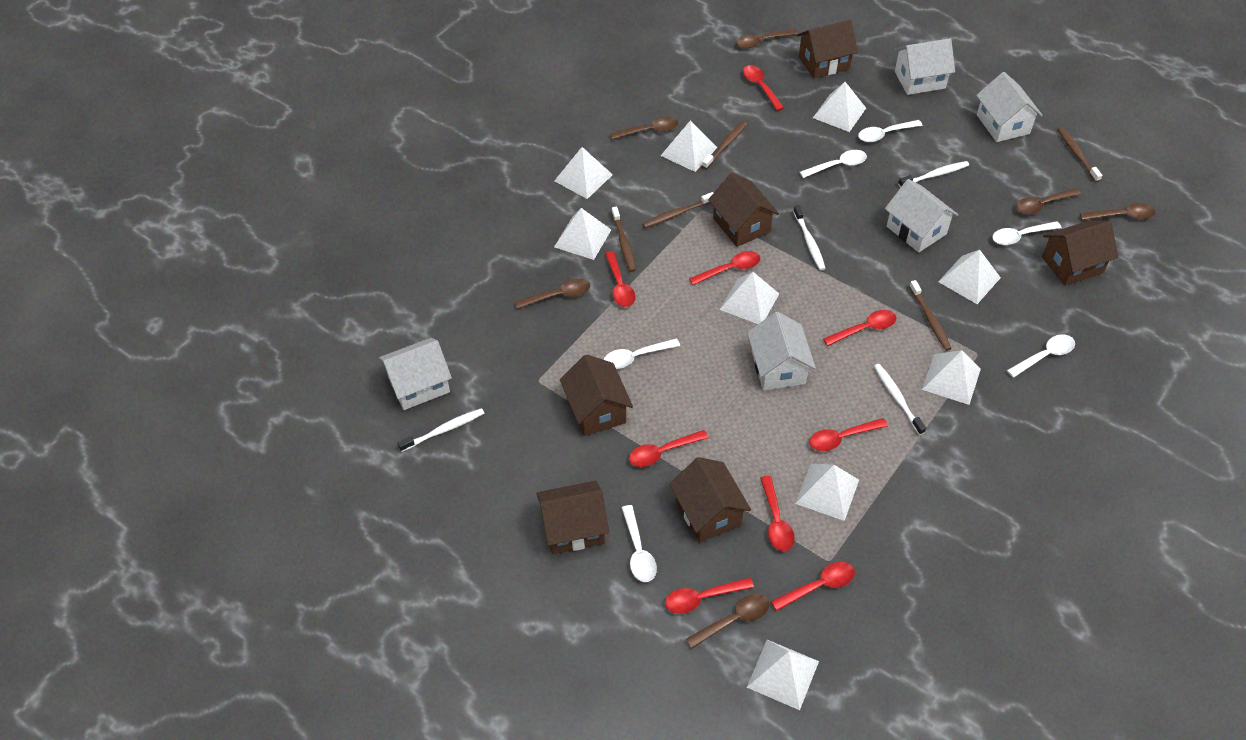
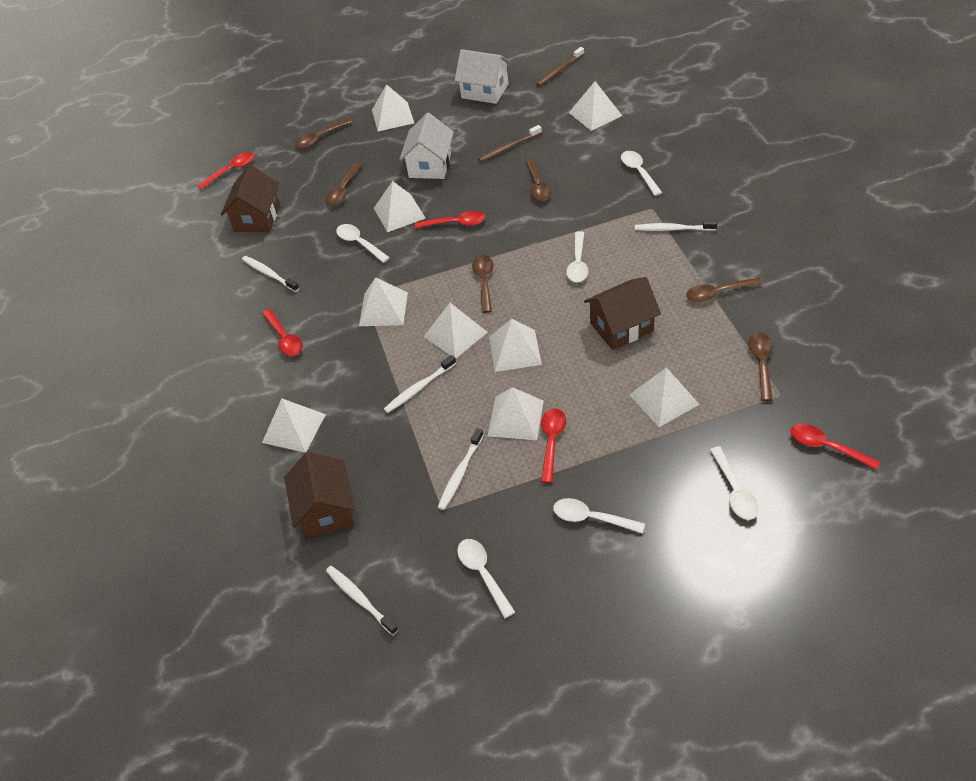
brown house: 6 -> 3
brown toothbrush: 5 -> 2
red spoon: 9 -> 5
white house: 5 -> 2
white toothbrush: 4 -> 5

